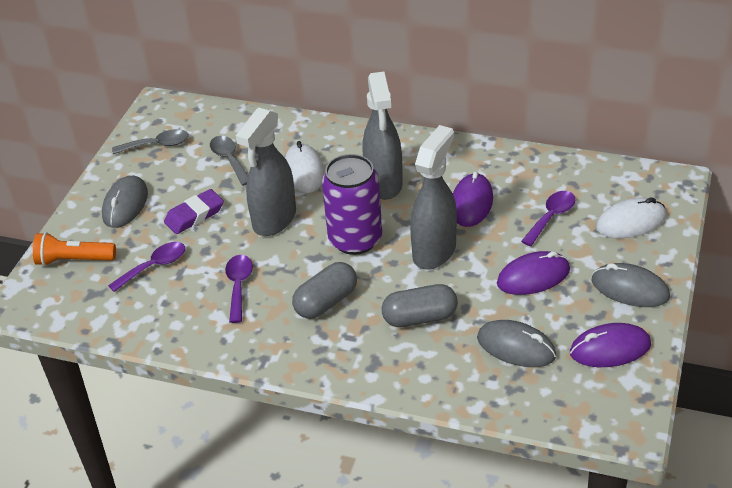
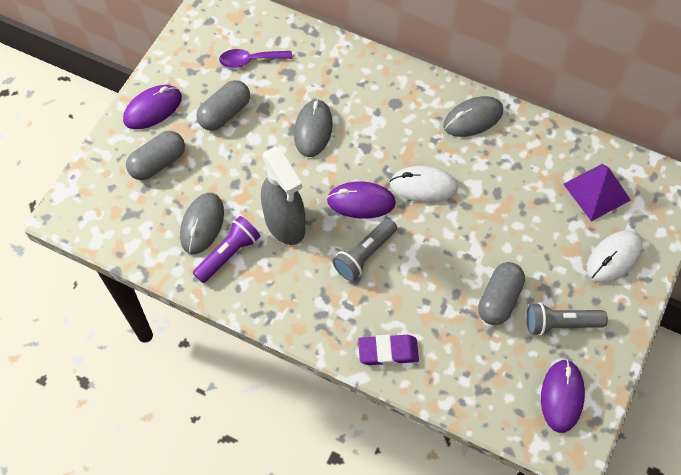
grey capsule: 2 -> 3
grey flashlight: 0 -> 2
grey spoon: 2 -> 0
grey spray bottle: 3 -> 1
orange flashlight: 1 -> 0
purple can: 1 -> 0
purple flashlight: 0 -> 1
purple pyramid: 0 -> 1
purple spoon: 3 -> 1

